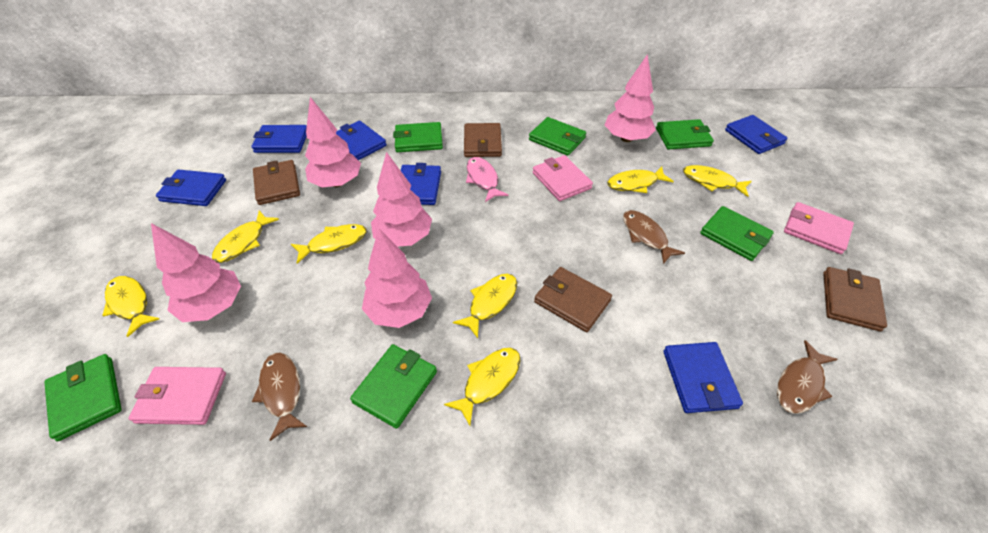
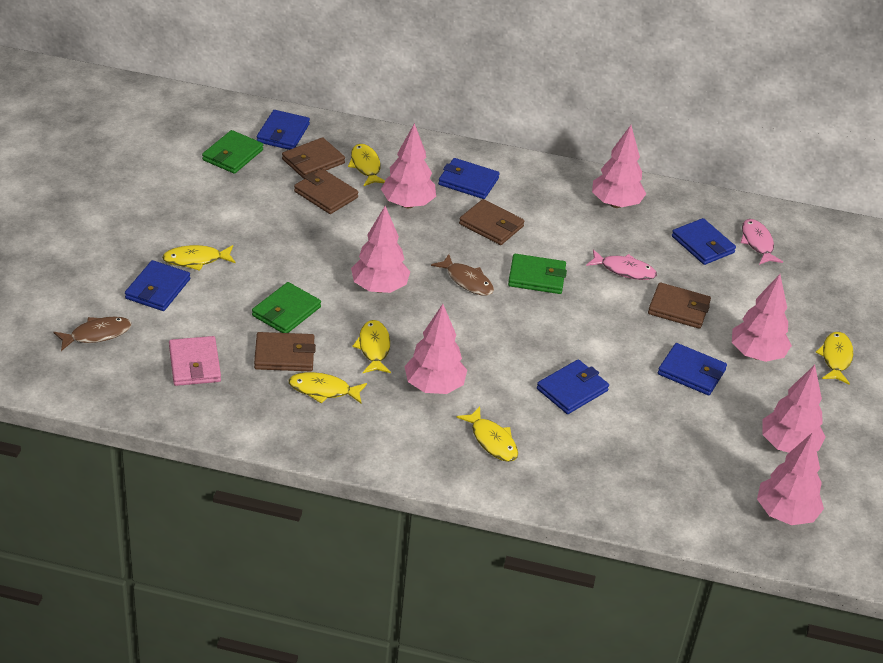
brown fish: 3 -> 2
brown wallet: 4 -> 5
green wallet: 6 -> 3
pink fish: 1 -> 2
pink tree: 5 -> 7
pink wallet: 3 -> 1
yellow fish: 7 -> 6

